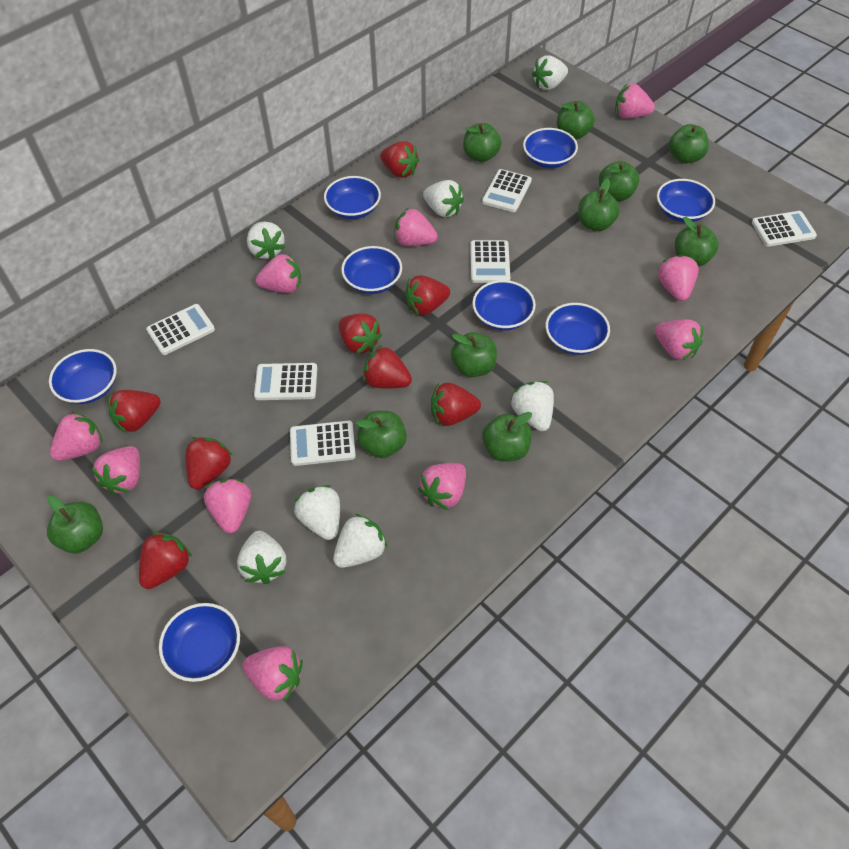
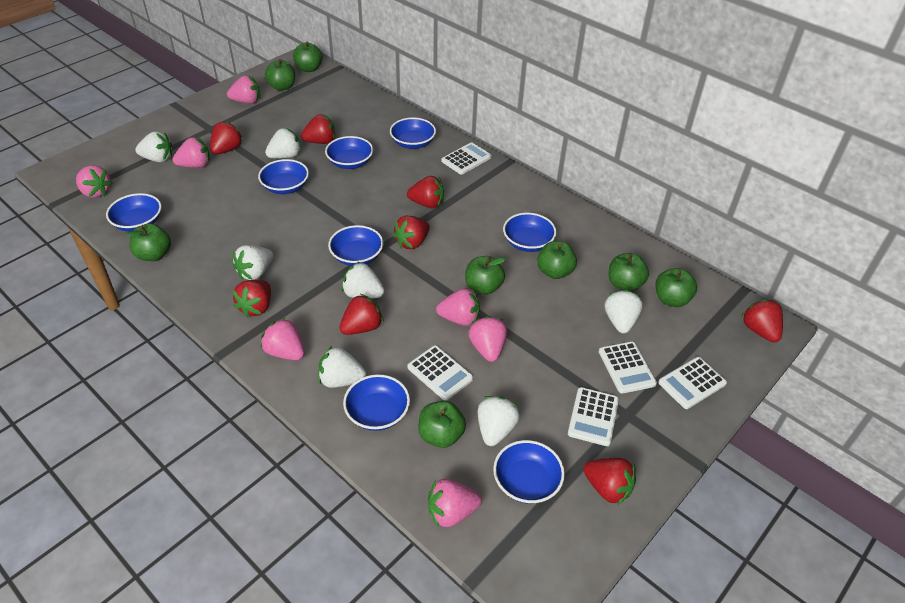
green apple: 10 -> 8
pink strawberry: 10 -> 7
white calculator: 6 -> 5

